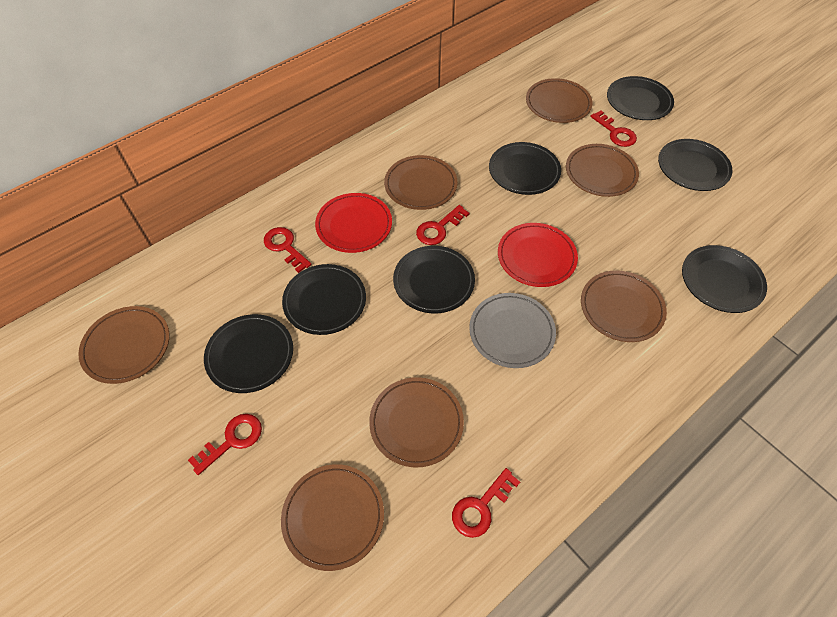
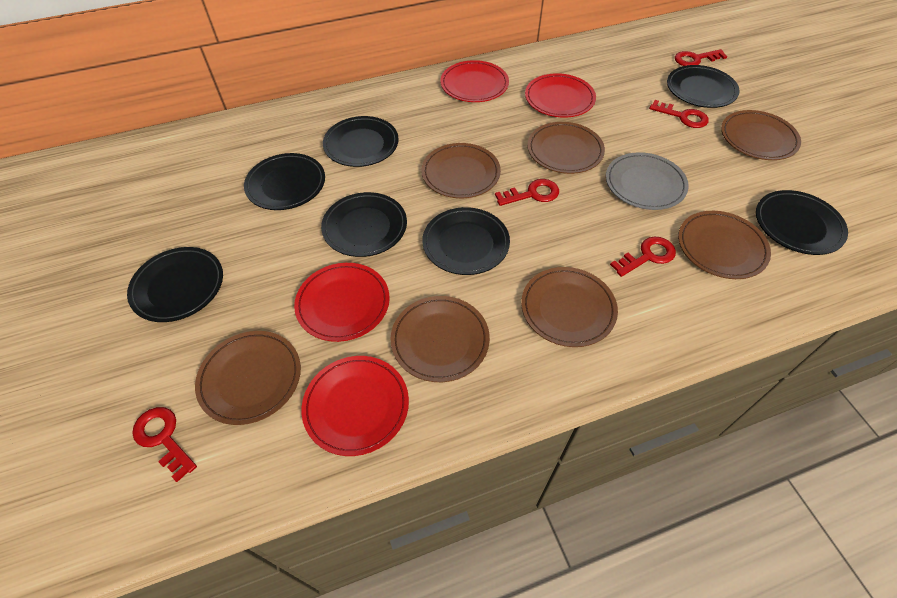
red plate: 2 -> 4

